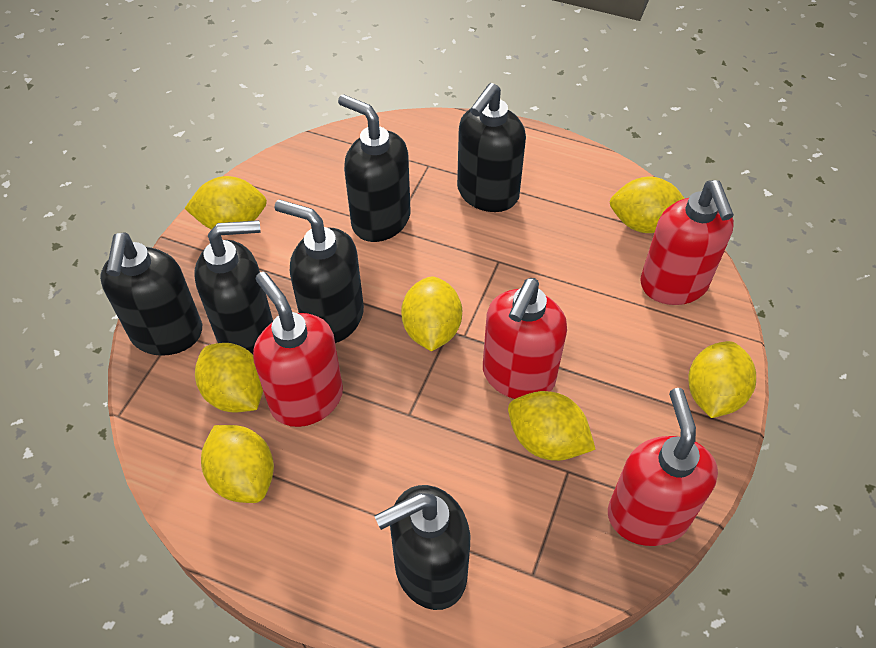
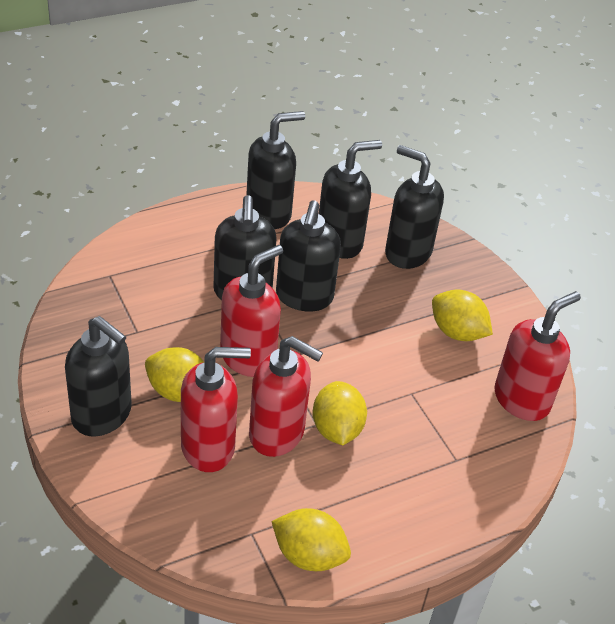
yellow lemon: 7 -> 4

